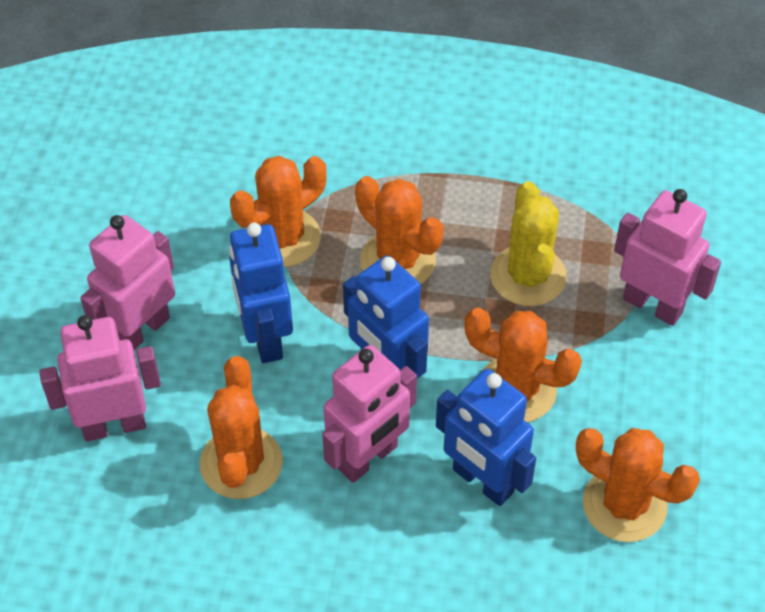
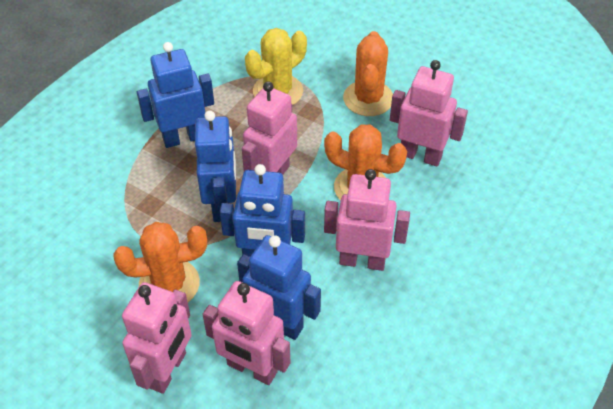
blue robot: 3 -> 4
orange cactus: 5 -> 3
pink robot: 4 -> 5

